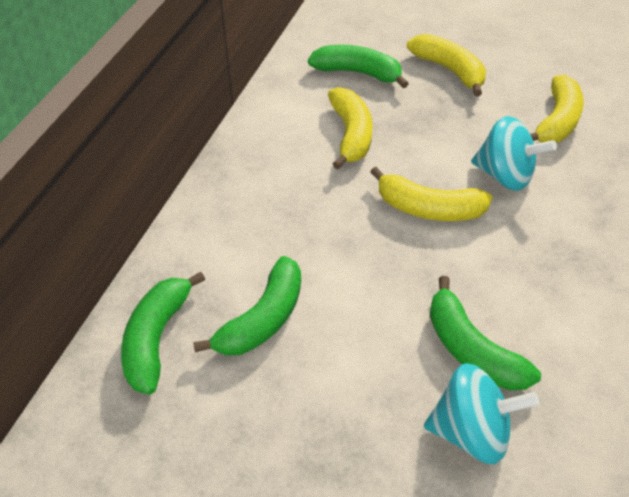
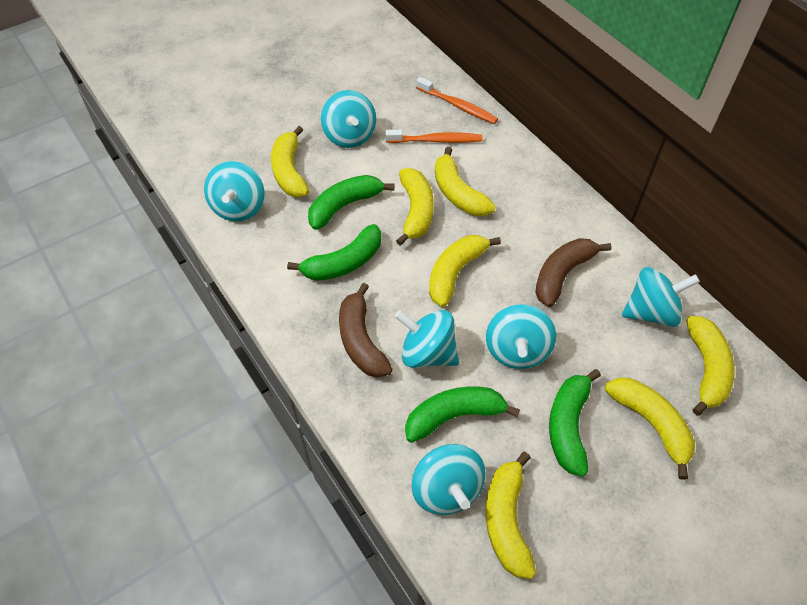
brown banana: 0 -> 2
orange toothbrush: 0 -> 2
turquoise spinning top: 2 -> 6
yellow banana: 4 -> 7

